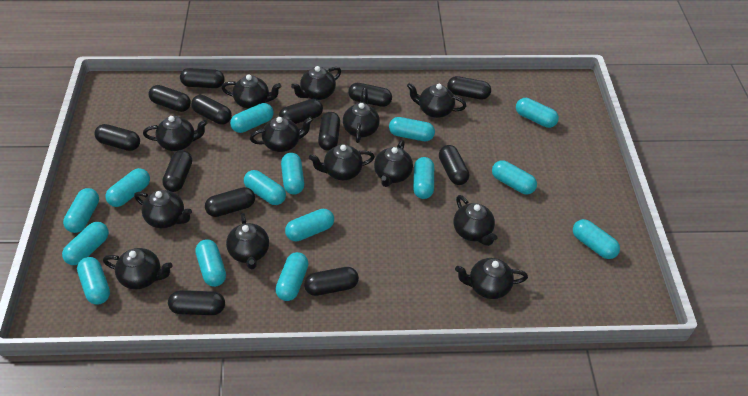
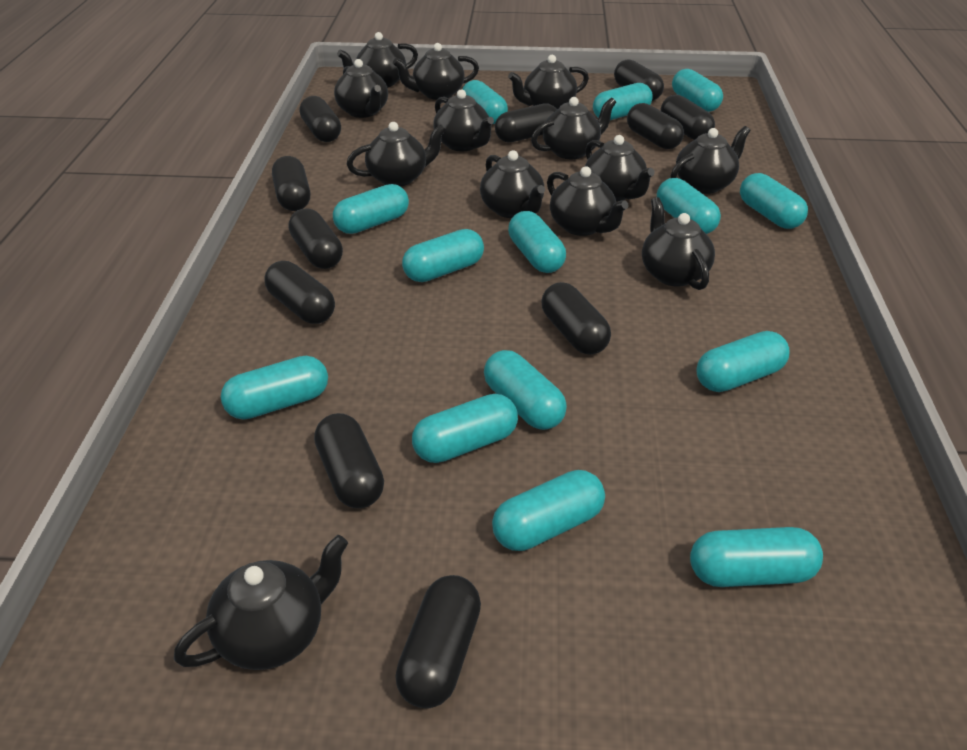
black capsule: 13 -> 11
turquoise capsule: 15 -> 14

